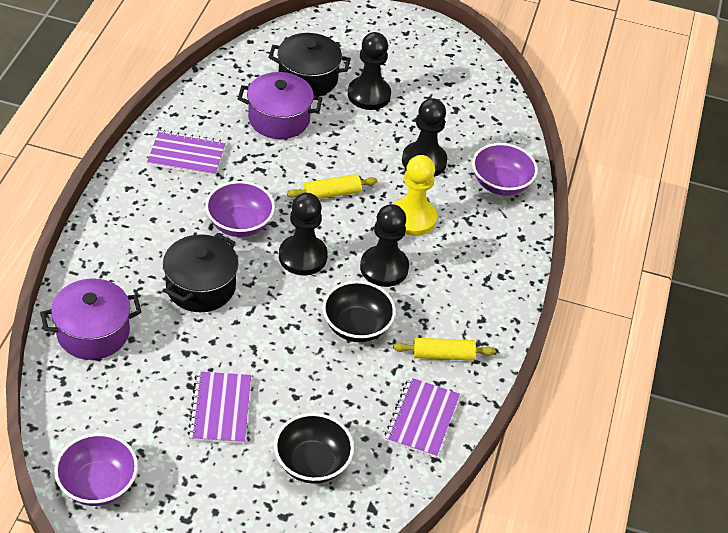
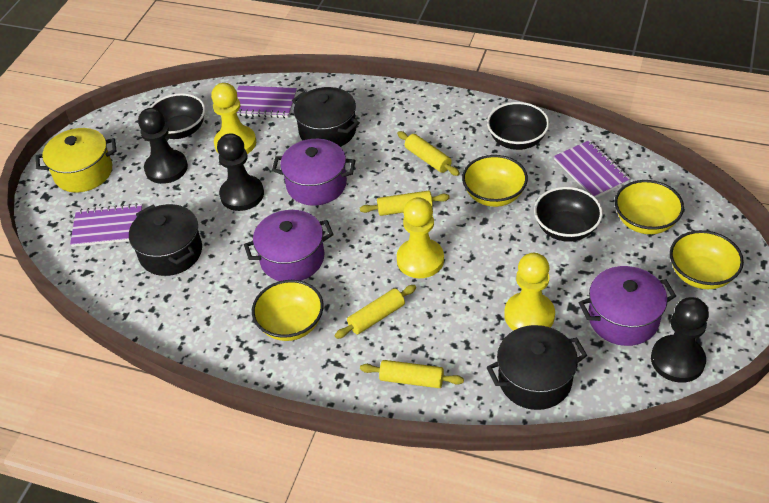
black bowl: 2 -> 3
black pawn: 4 -> 3
black pot: 2 -> 3
purple bowl: 3 -> 0
purple pot: 2 -> 3
yellow bowl: 0 -> 4
yellow pawn: 1 -> 3
yellow pot: 0 -> 1
yellow rolling pin: 2 -> 4

